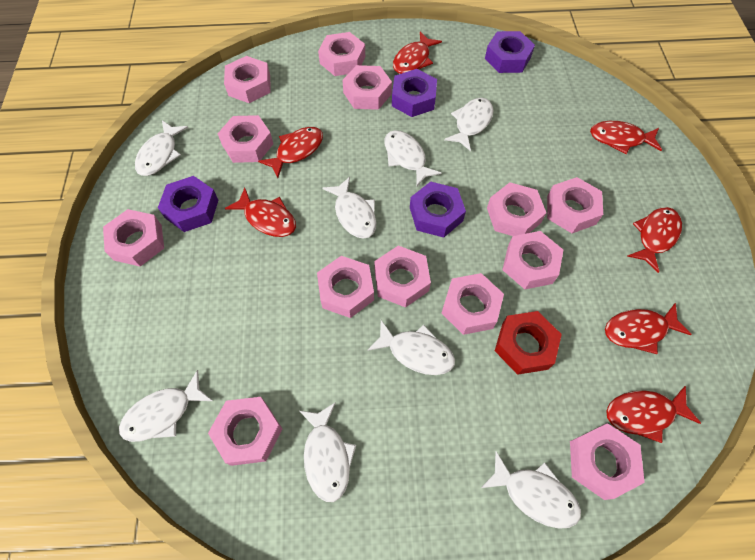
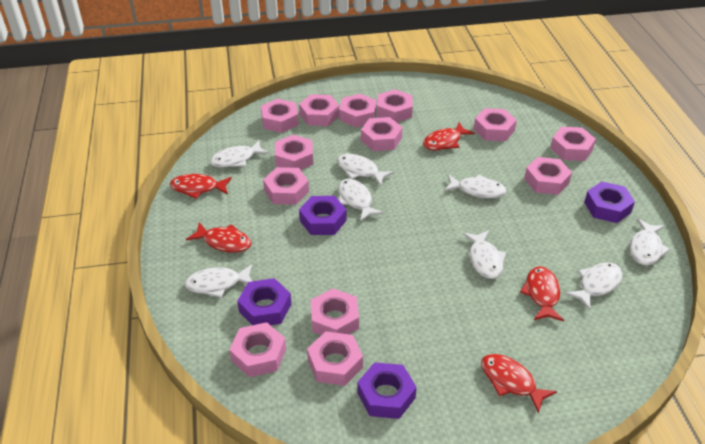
red fish: 7 -> 5
red nut: 1 -> 0

